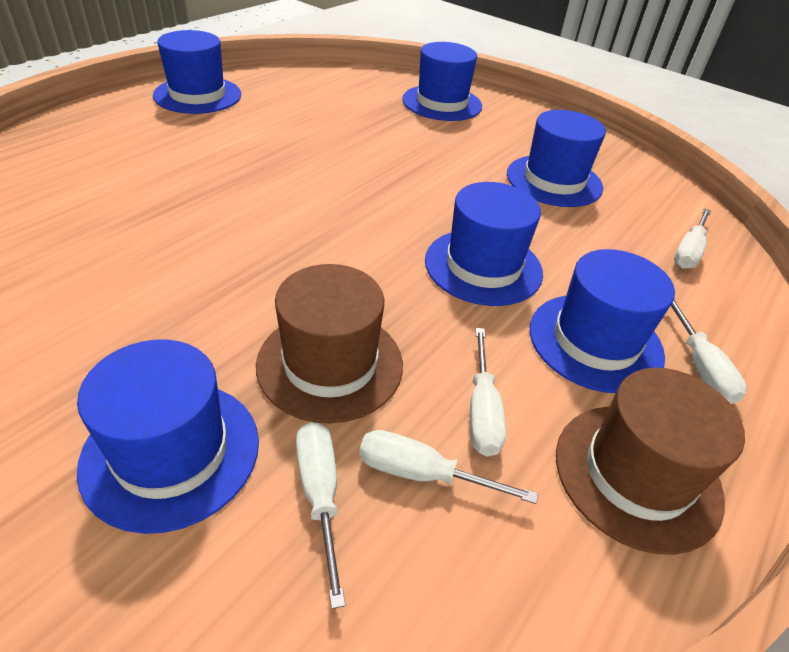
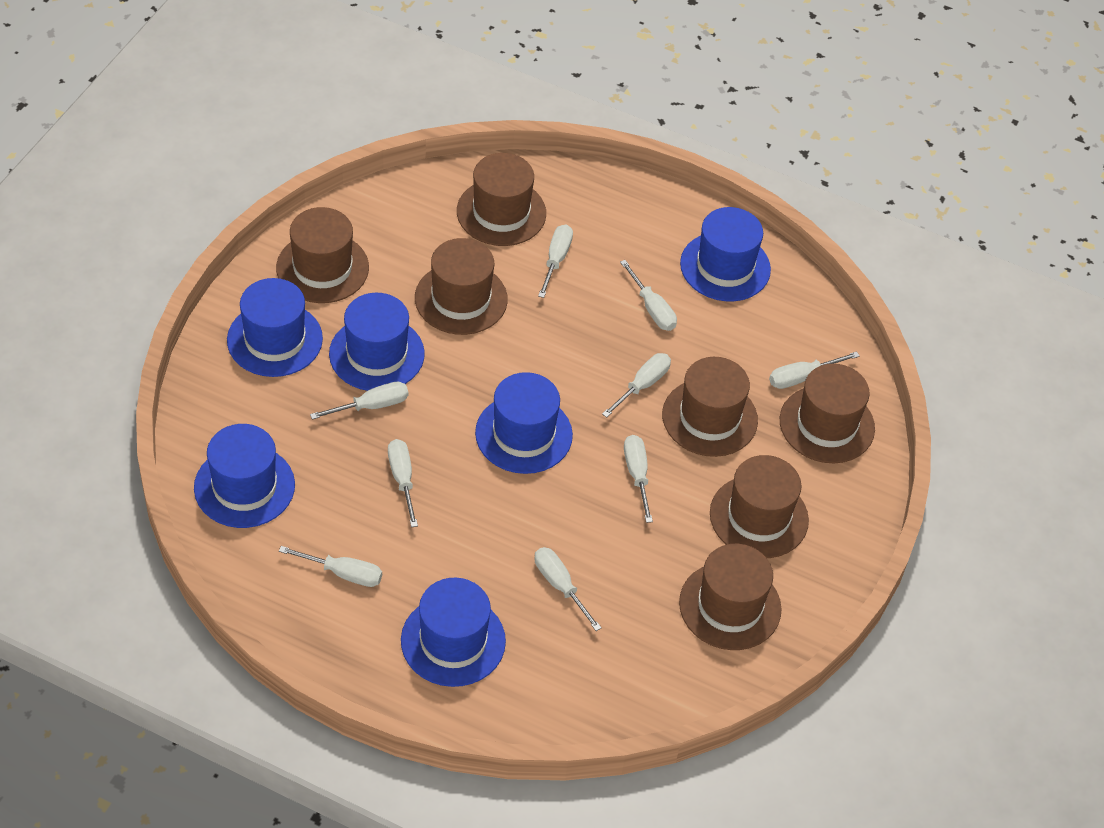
brown hat: 2 -> 7
white screwdriver: 5 -> 9

